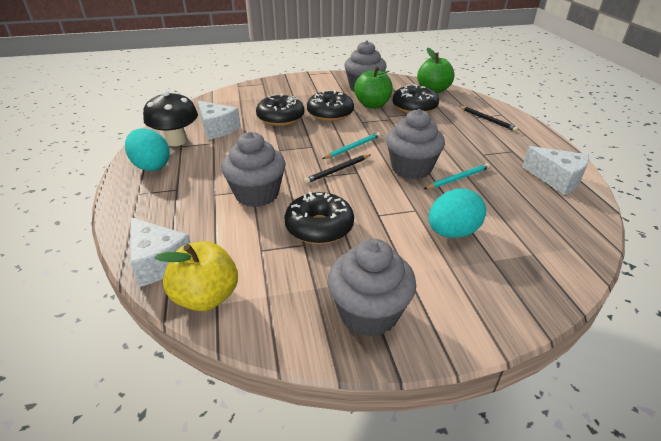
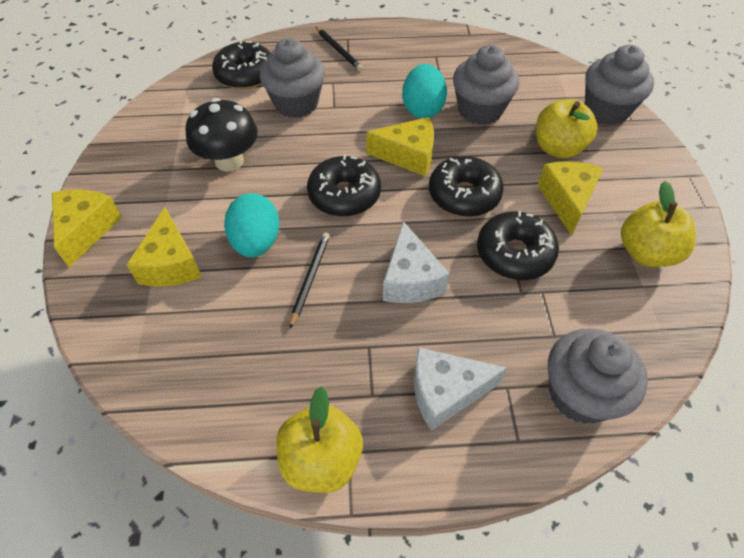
green apple: 2 -> 0
turquoise pencil: 2 -> 0
white cheese: 3 -> 2
yellow apple: 1 -> 3
yellow cheese: 0 -> 4

